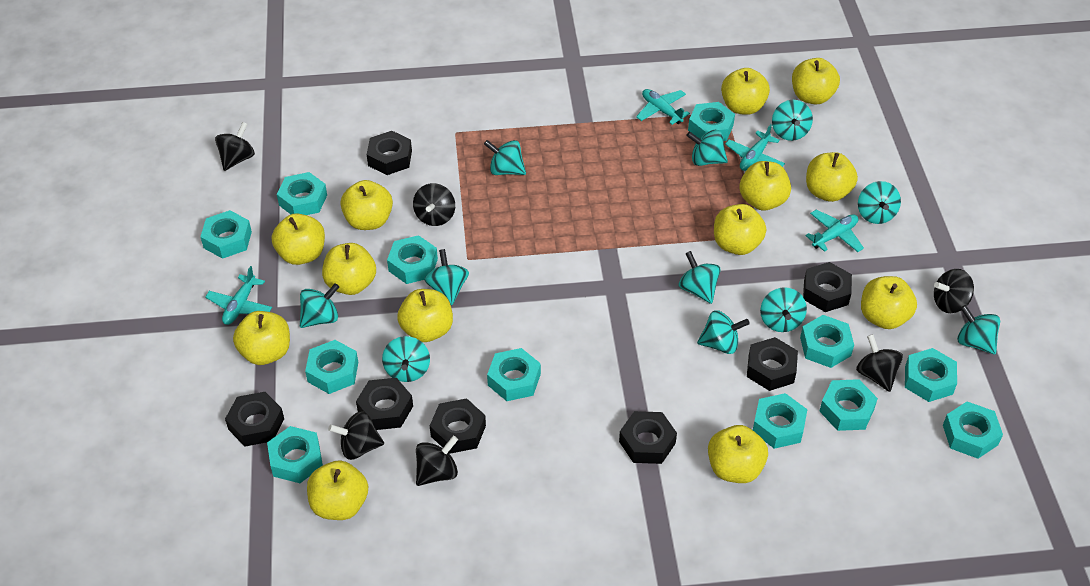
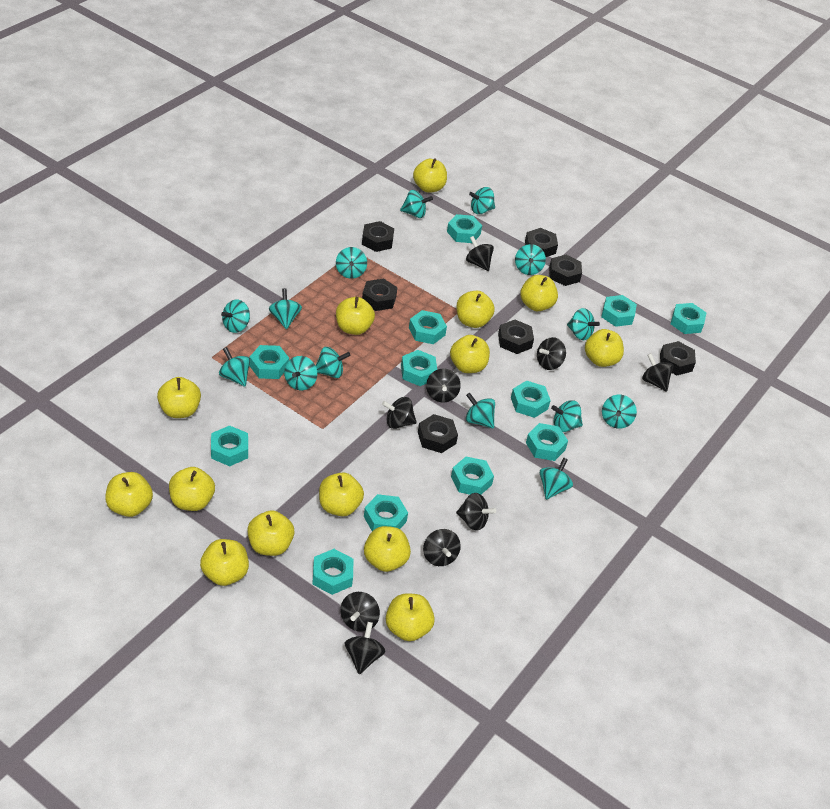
black spinning top: 6 -> 9
turquoise plane: 4 -> 0
turquoise spinning top: 11 -> 14
yellow apple: 13 -> 14

